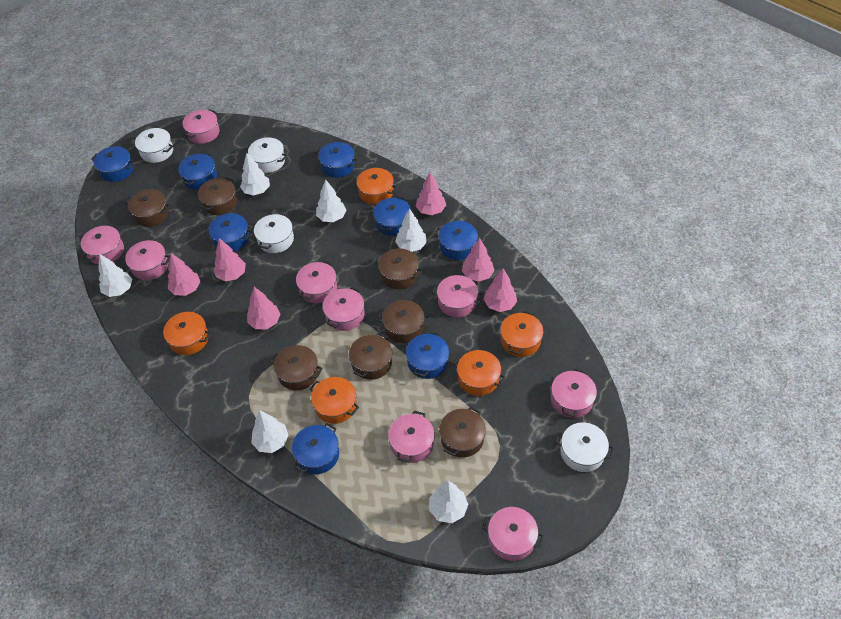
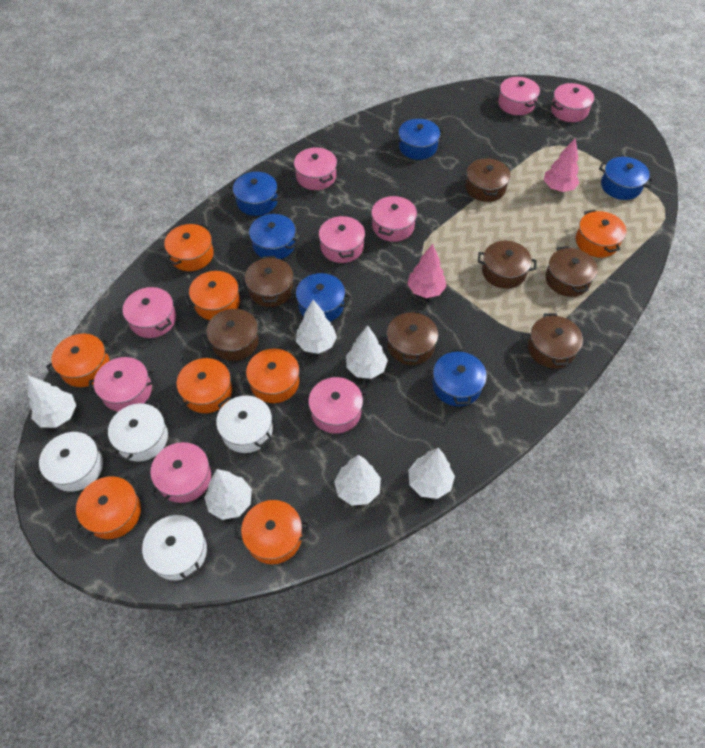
blue pot: 8 -> 6
orange pot: 5 -> 8
pink tree: 6 -> 2

